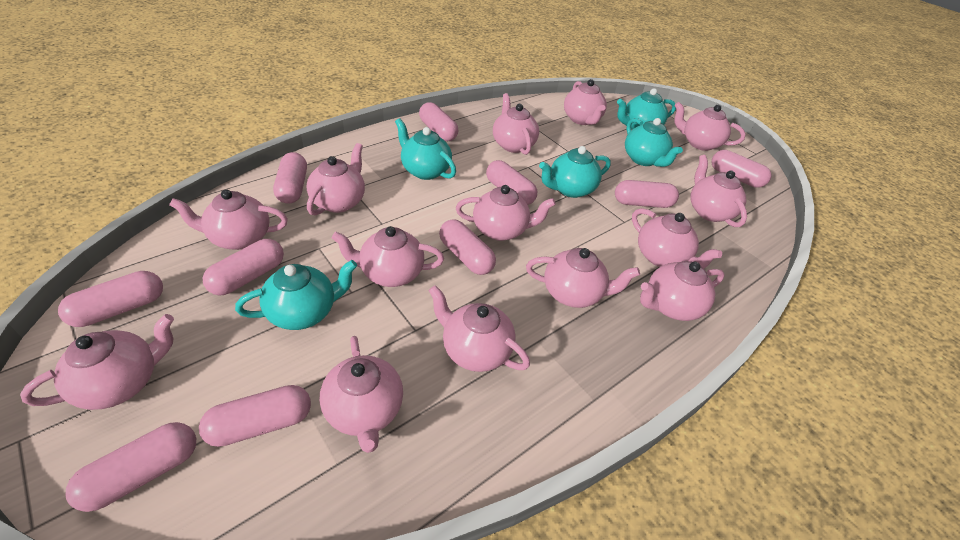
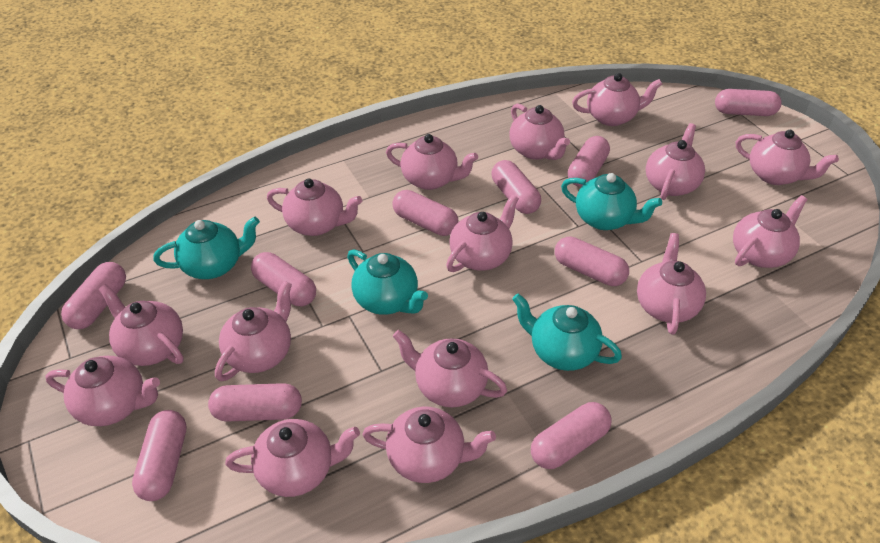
pink teapot: 14 -> 15
turquoise teapot: 5 -> 4

